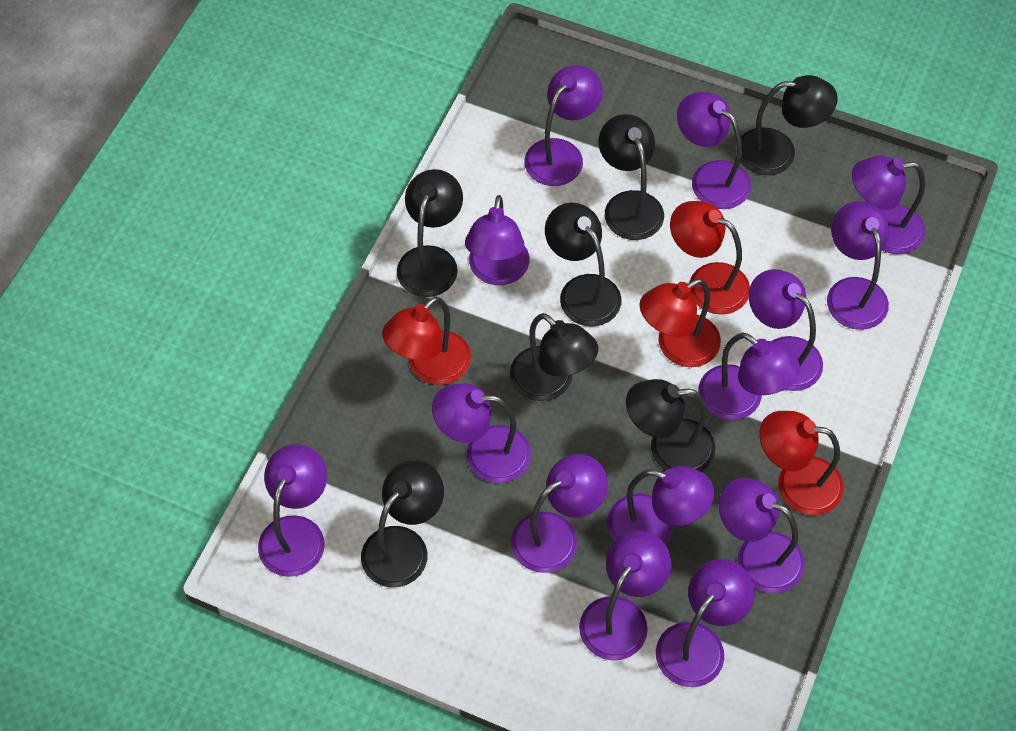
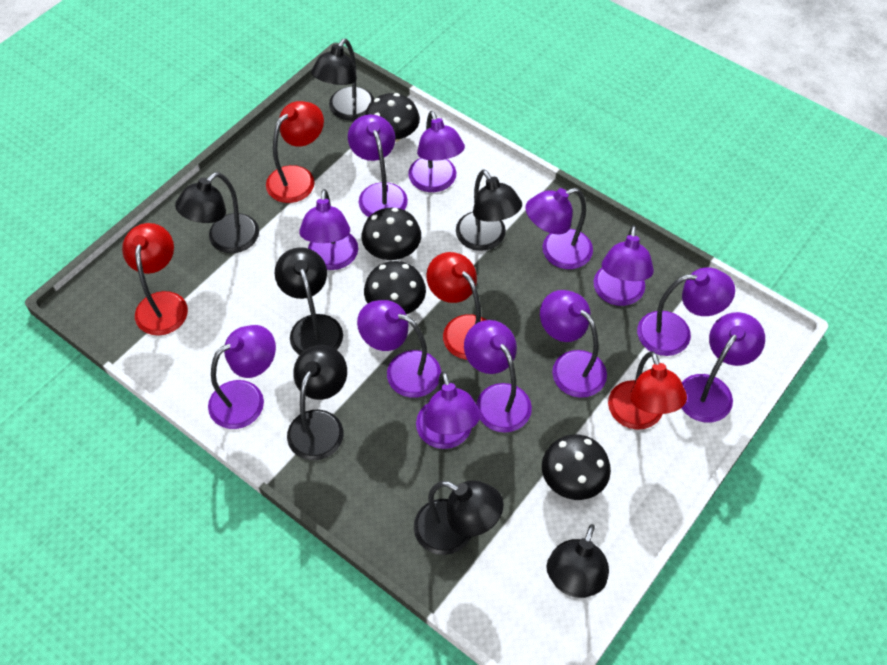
black mushroom: 0 -> 4
purple lamp: 14 -> 12

